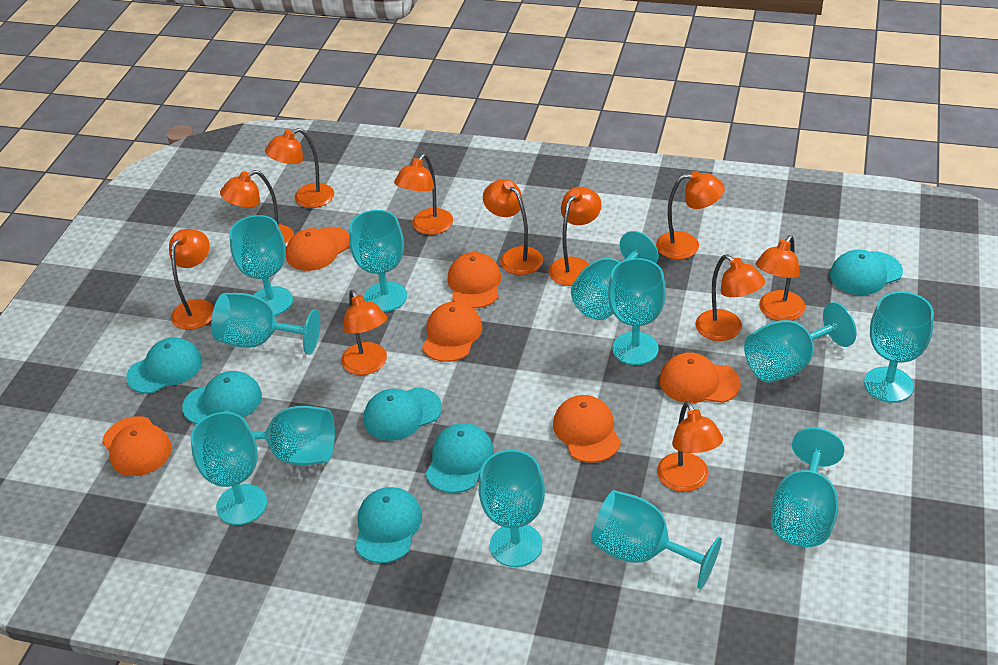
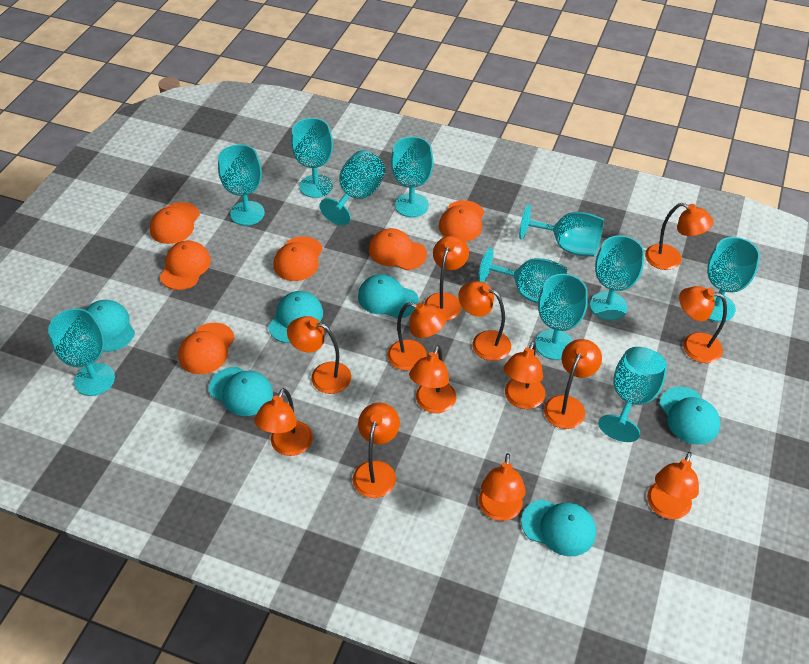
orange lamp: 11 -> 13
turquoise goblet: 12 -> 11

